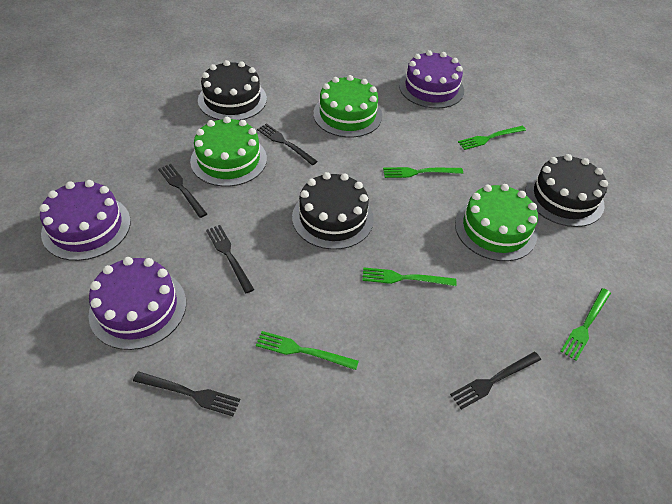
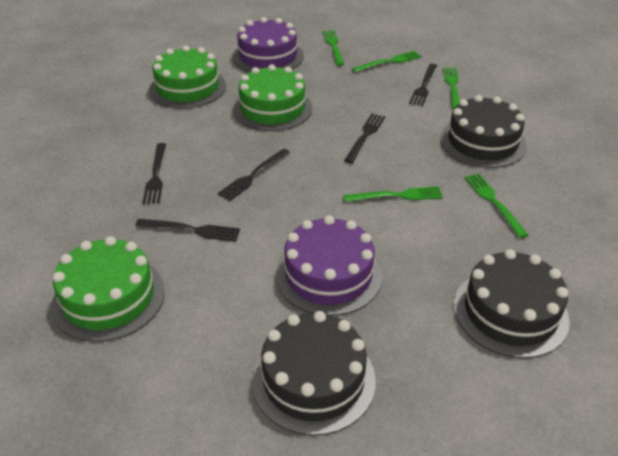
purple cake: 3 -> 2

